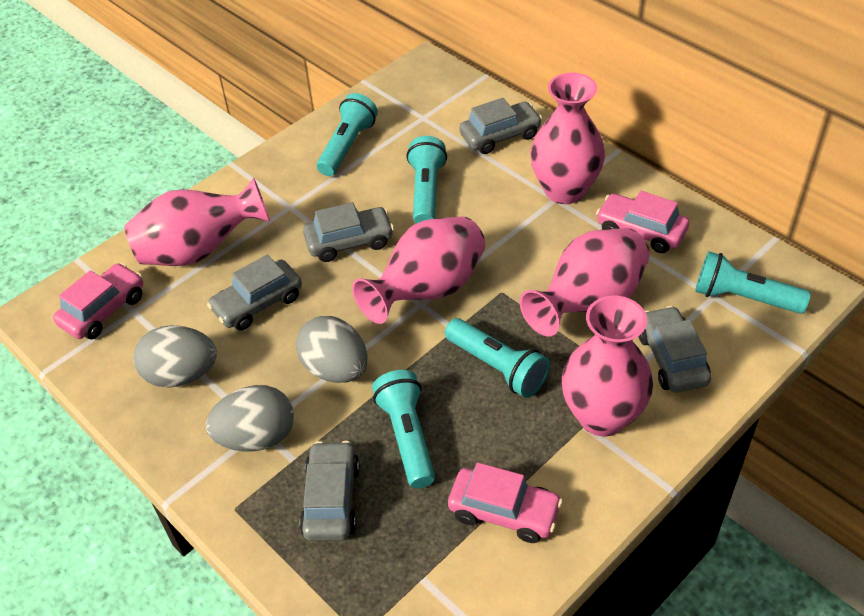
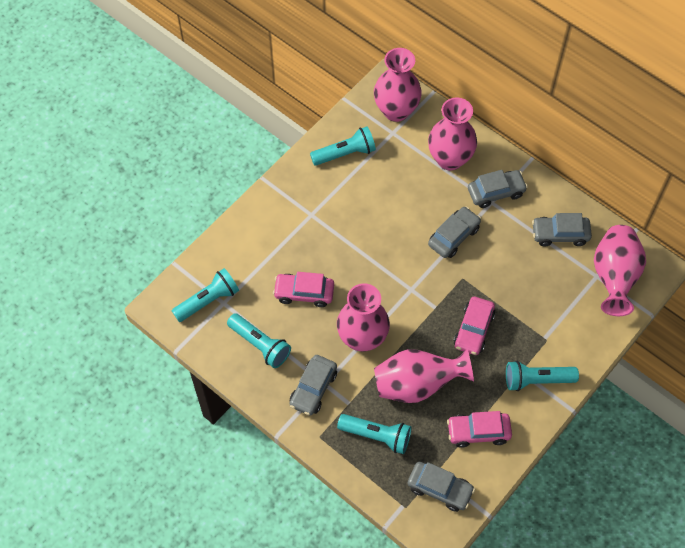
grey egg: 3 -> 0

